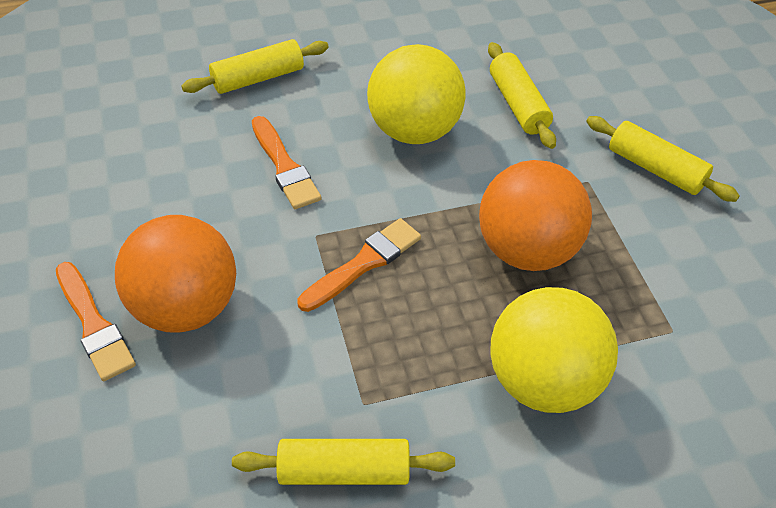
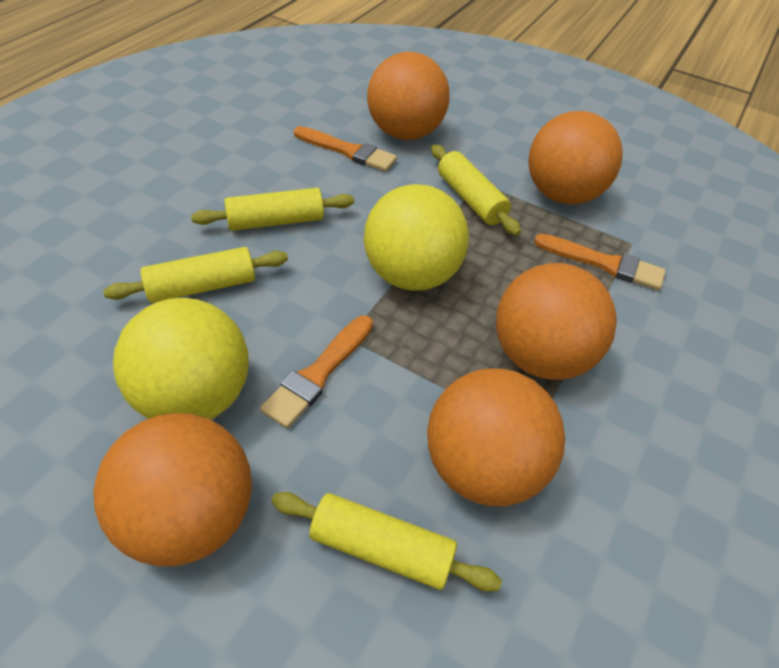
orange ball: 2 -> 5

